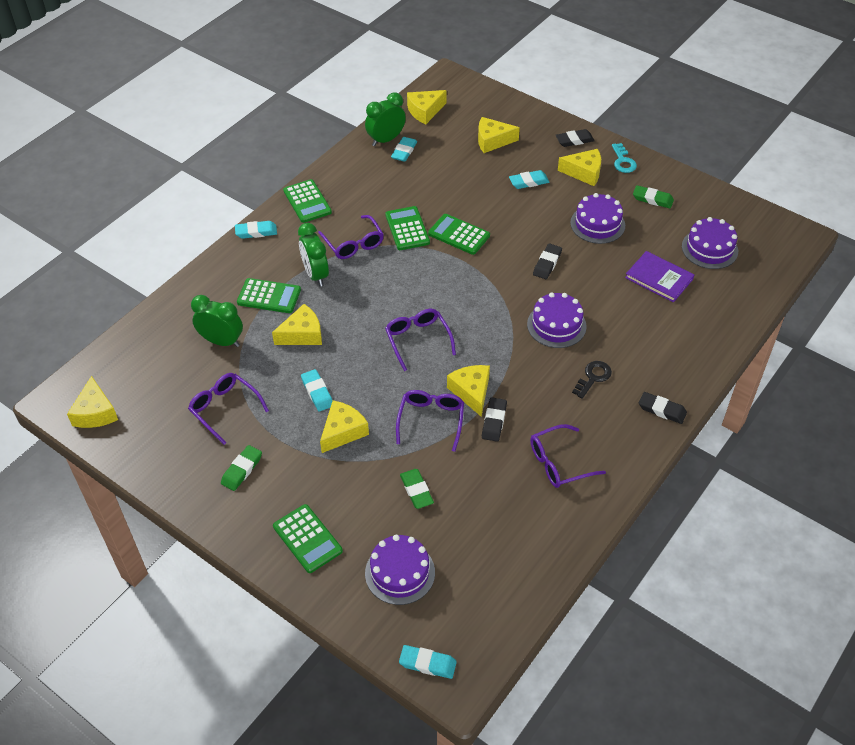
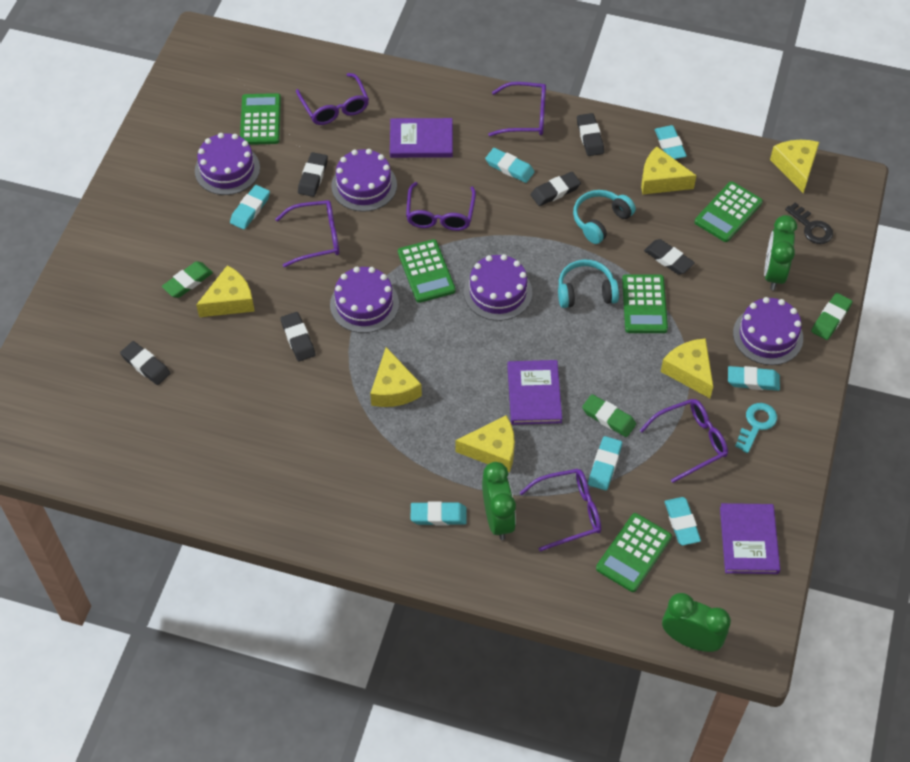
black eraser: 4 -> 6
purple book: 1 -> 3
purple cake: 4 -> 5
purple glasses: 5 -> 6
turquoise eraser: 5 -> 7
turquoise headphones: 0 -> 2
yellow cheese: 7 -> 6

